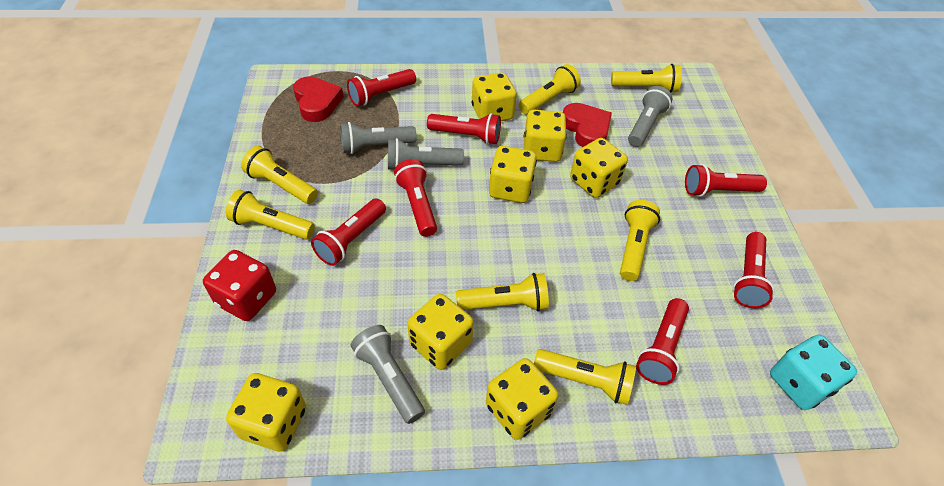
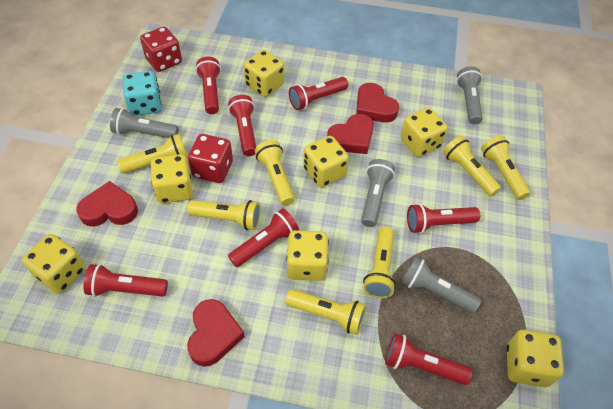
red dice: 1 -> 2
red heart: 2 -> 4

